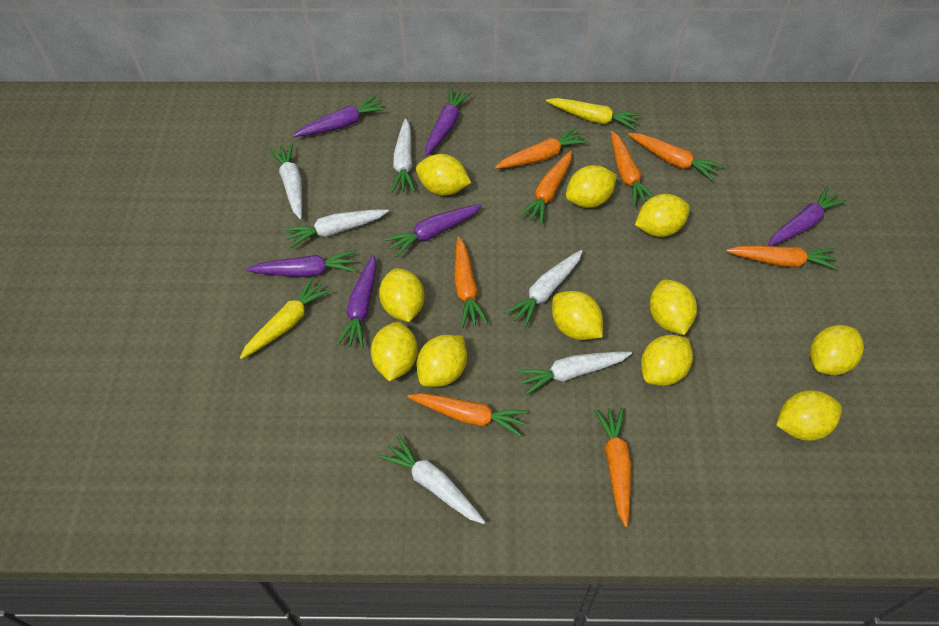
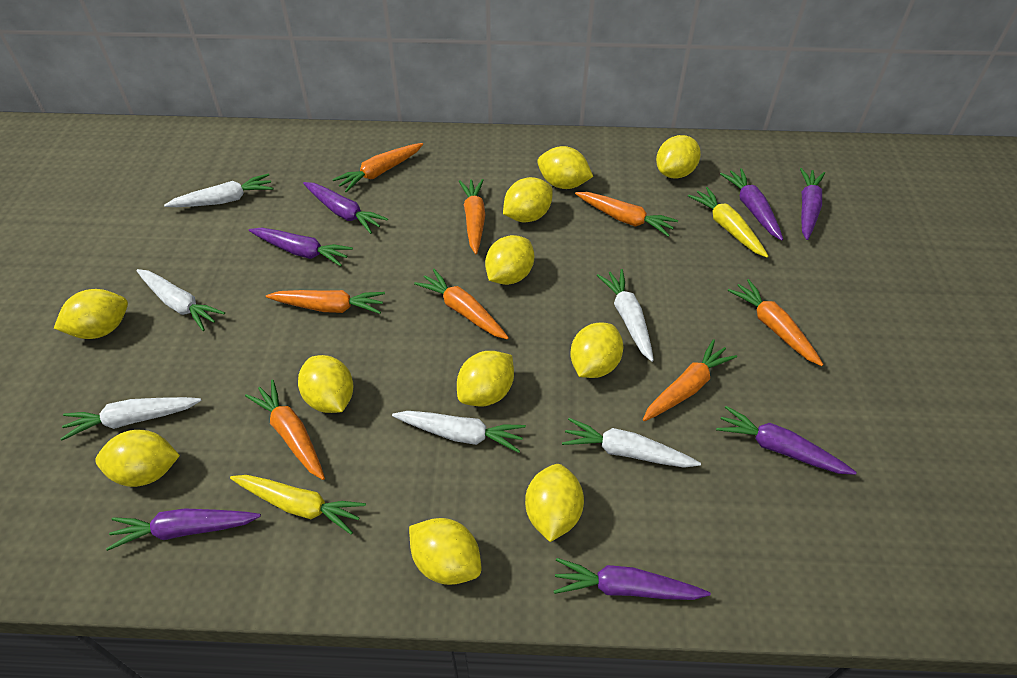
purple carrot: 6 -> 7

